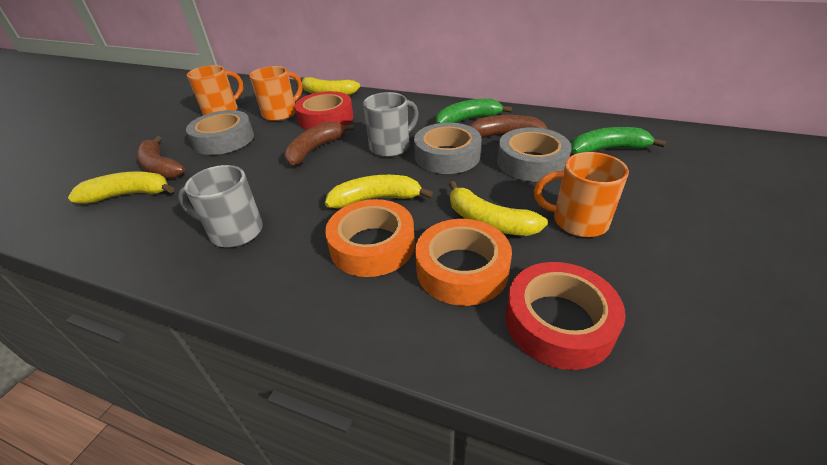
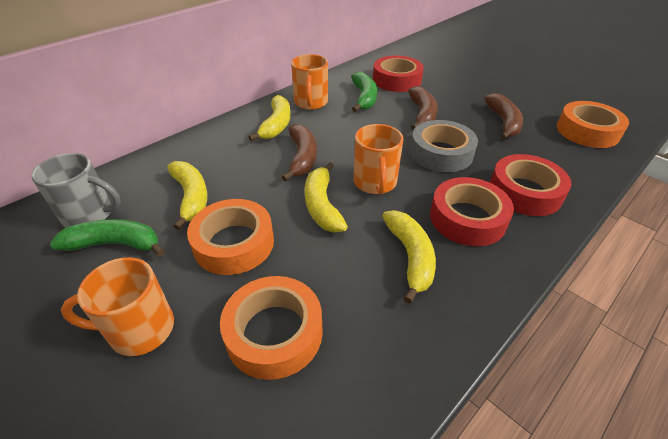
grey mug: 2 -> 1
grey tape: 3 -> 1
orange tape: 2 -> 3
red tape: 2 -> 3

